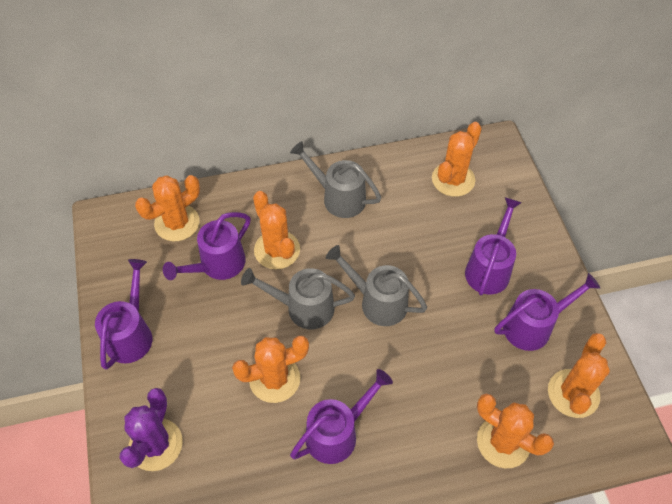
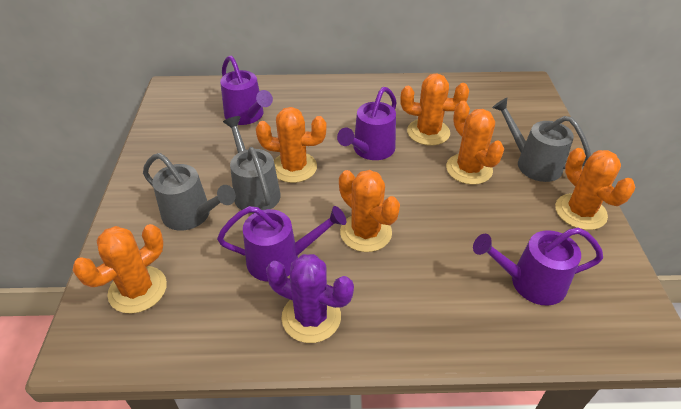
purple watering can: 5 -> 4

